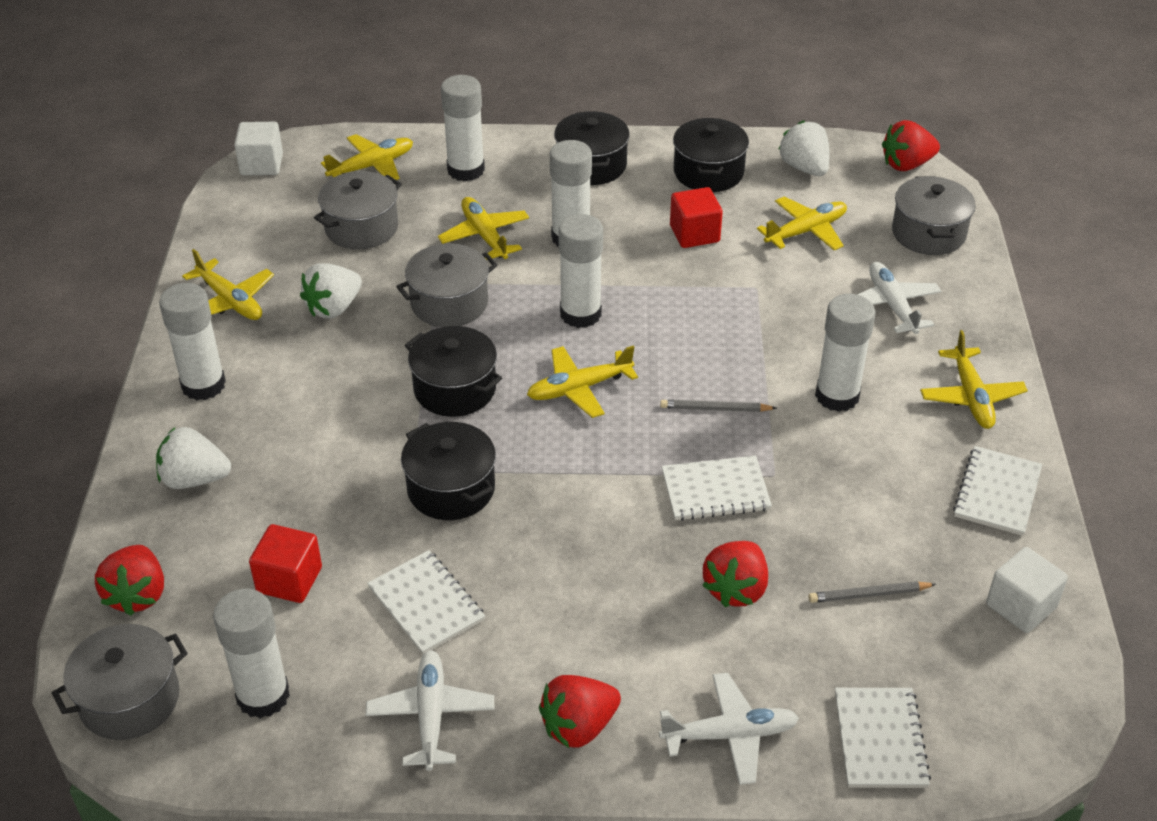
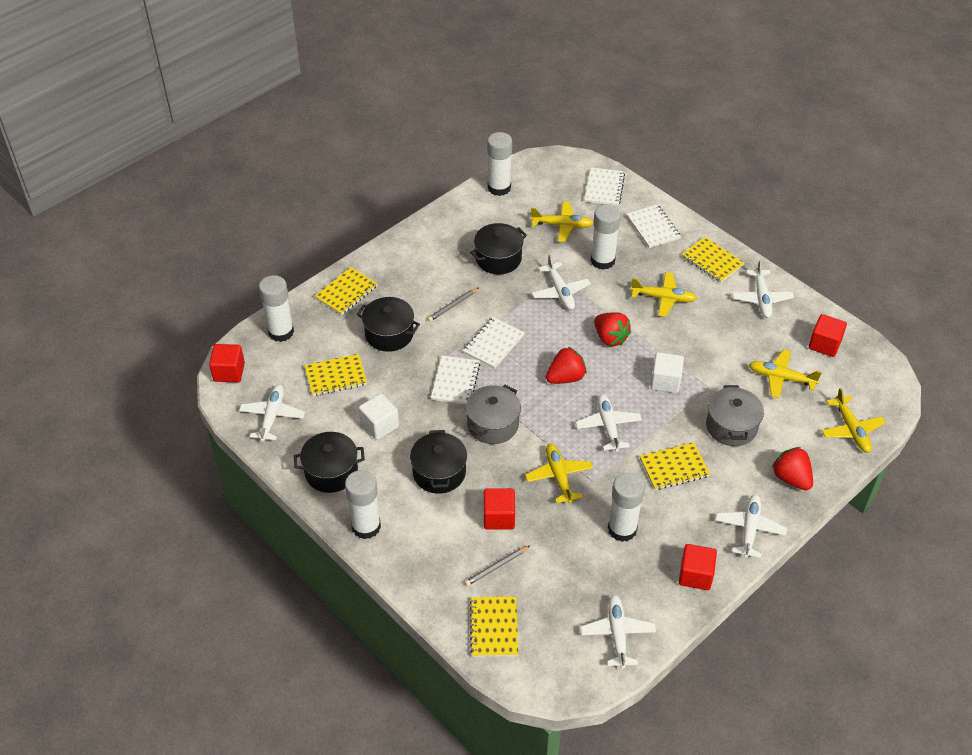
grey pot: 4 -> 2
red cube: 2 -> 4
red strawberry: 4 -> 3
white glue stick: 6 -> 5
white plane: 3 -> 6
white strawberry: 3 -> 0
yellow notebook: 0 -> 5
yellow plane: 6 -> 5

